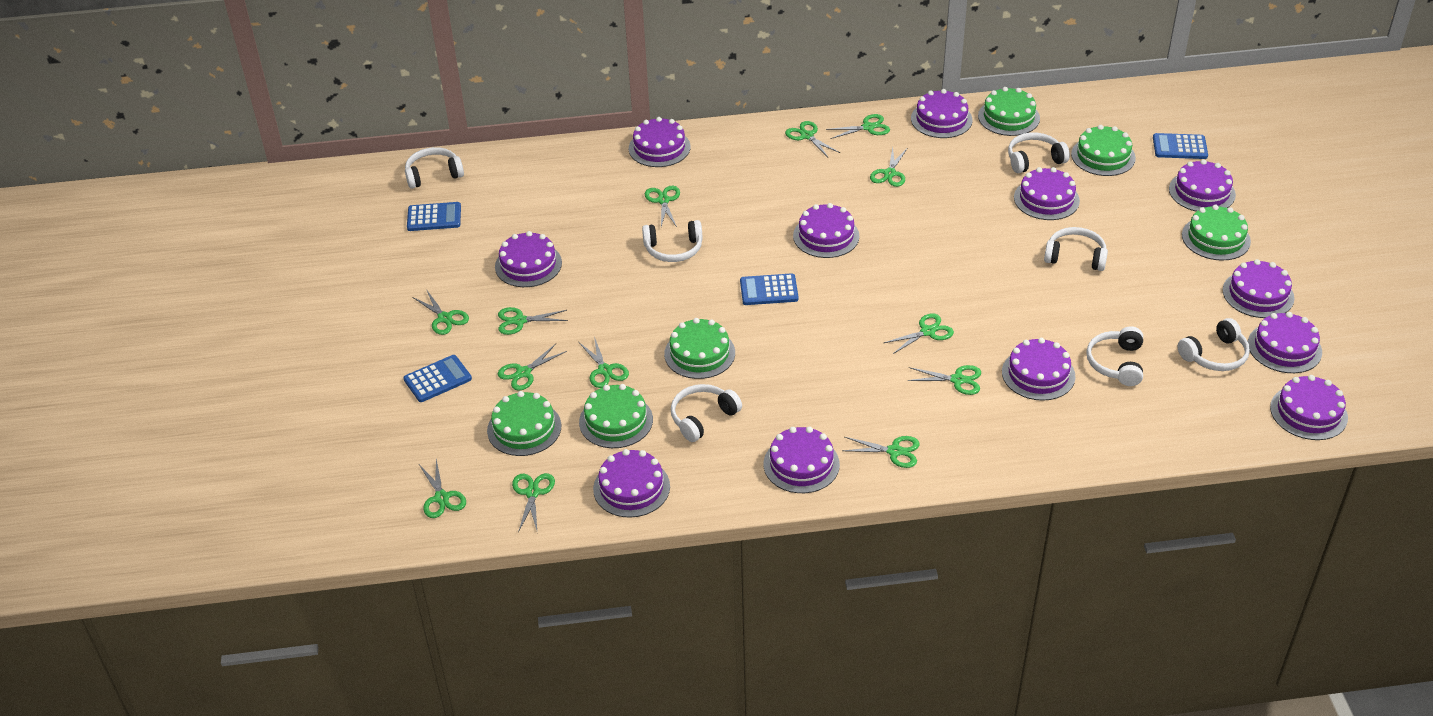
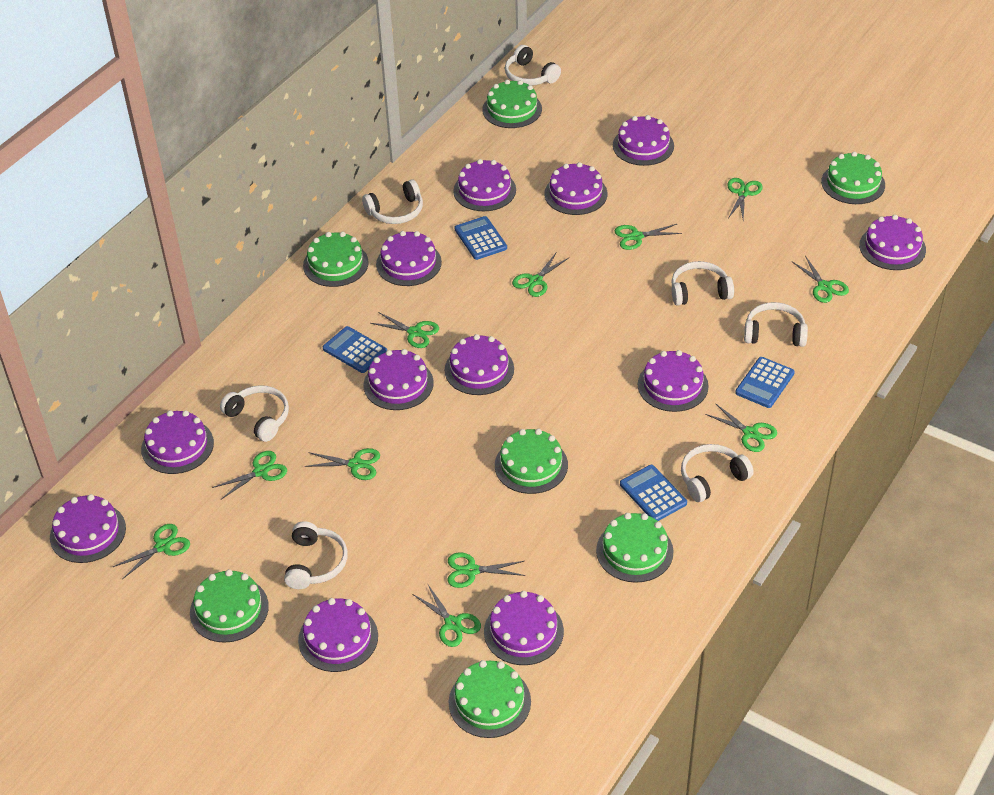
green cake: 6 -> 7
green scissors: 13 -> 11

